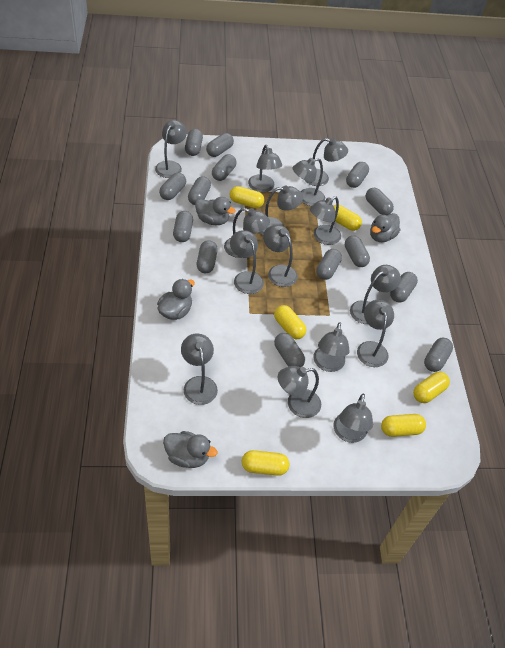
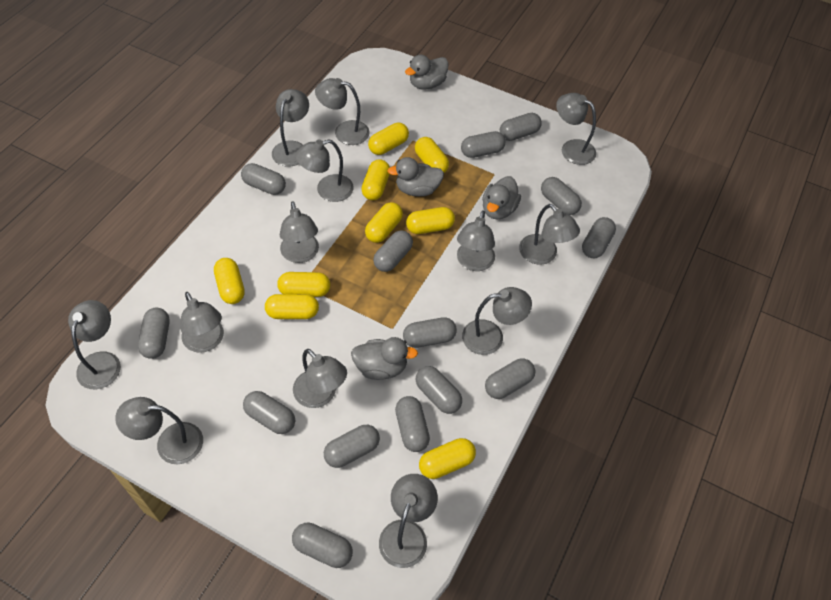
grey lamp: 15 -> 13
yellow capsule: 6 -> 9

